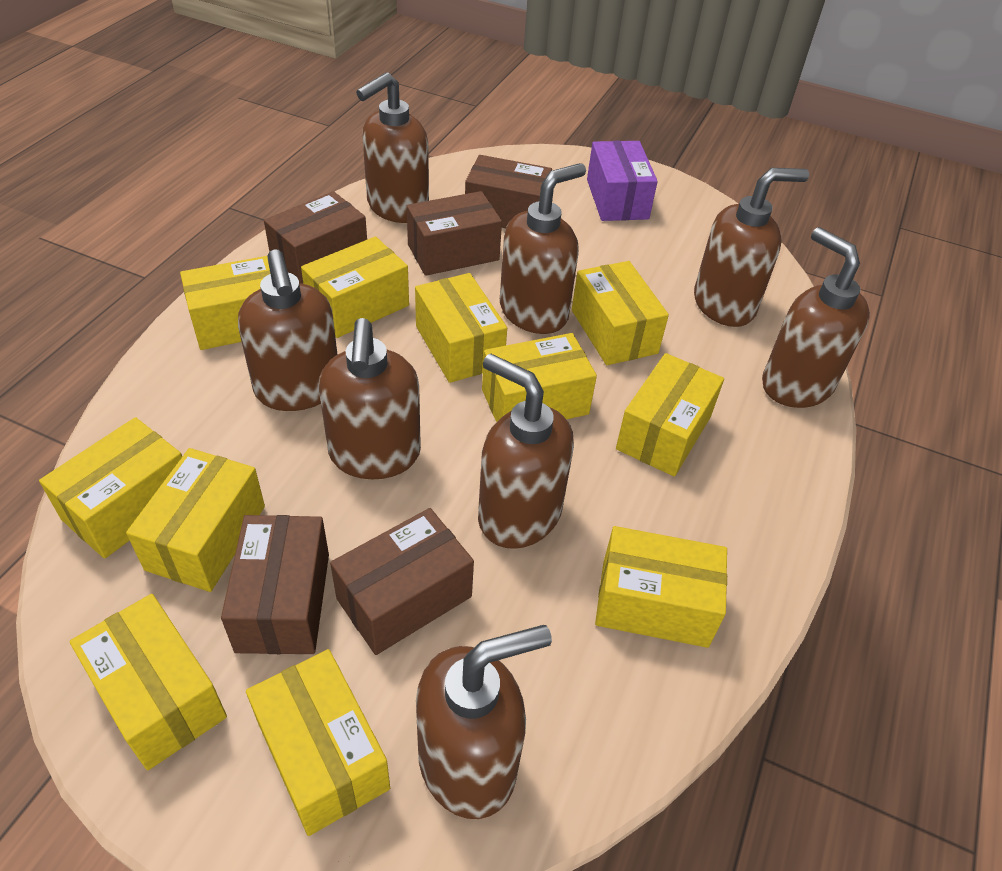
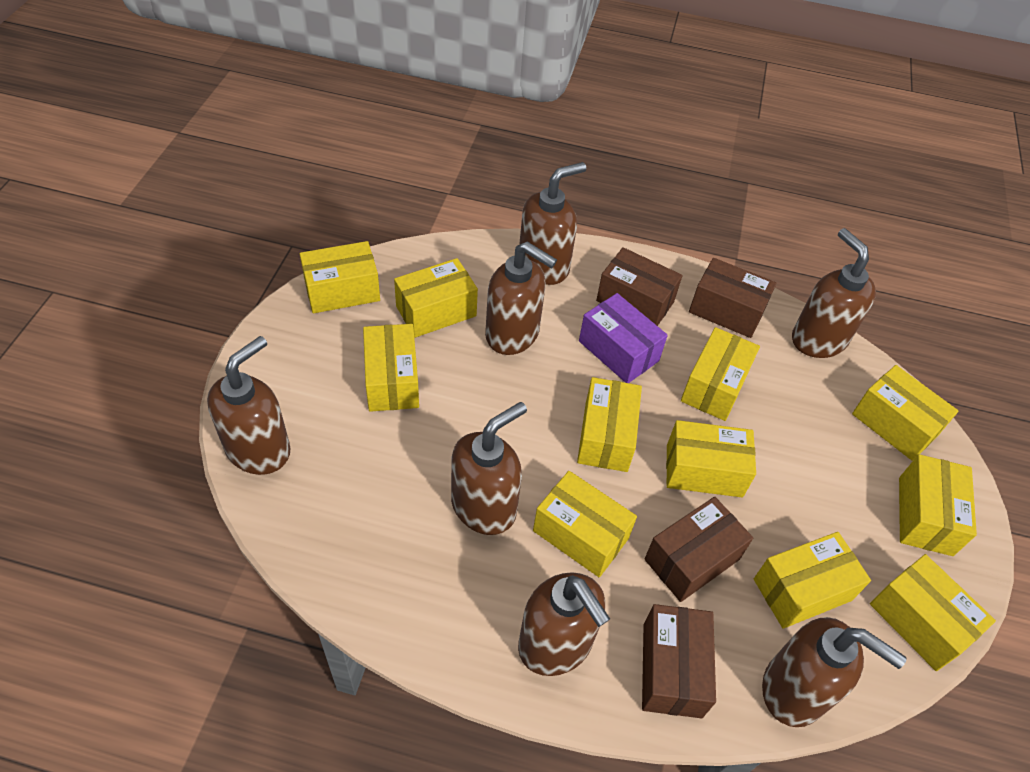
brown box: 5 -> 4
brown soap dispenser: 8 -> 7

